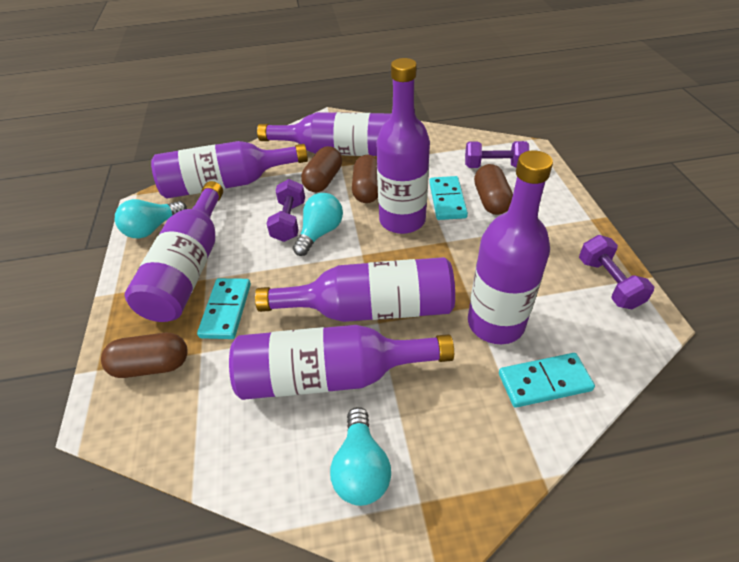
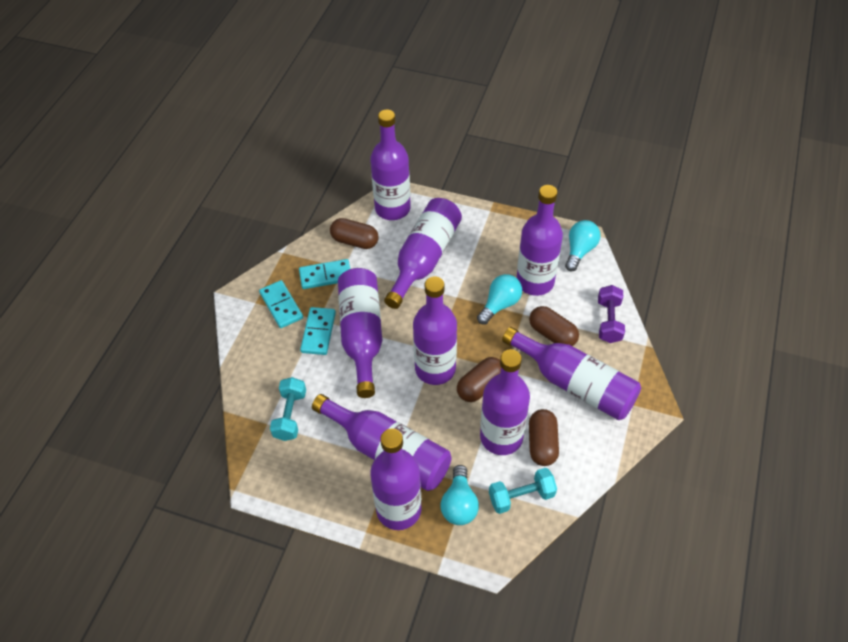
purple bottle: 7 -> 9
purple dumbbell: 3 -> 1
turquoise dumbbell: 0 -> 2

